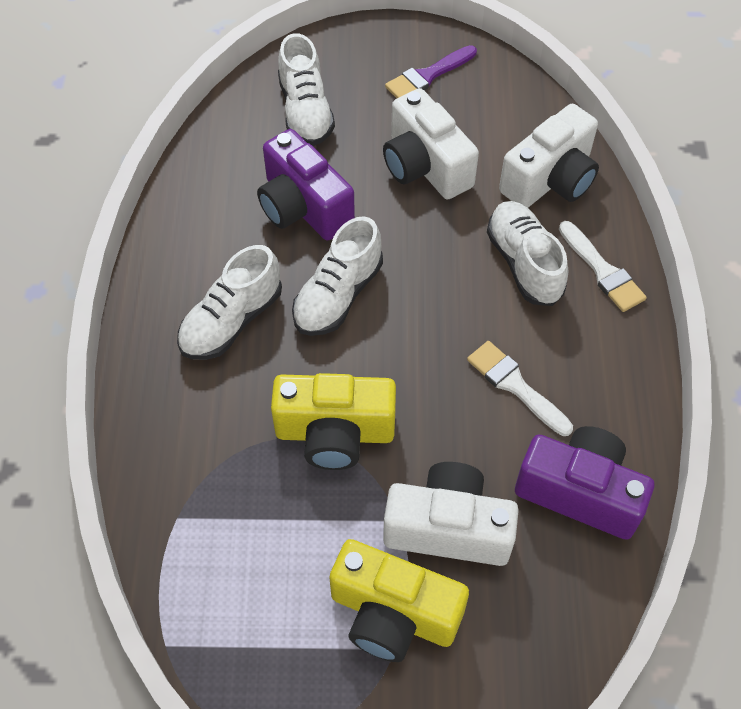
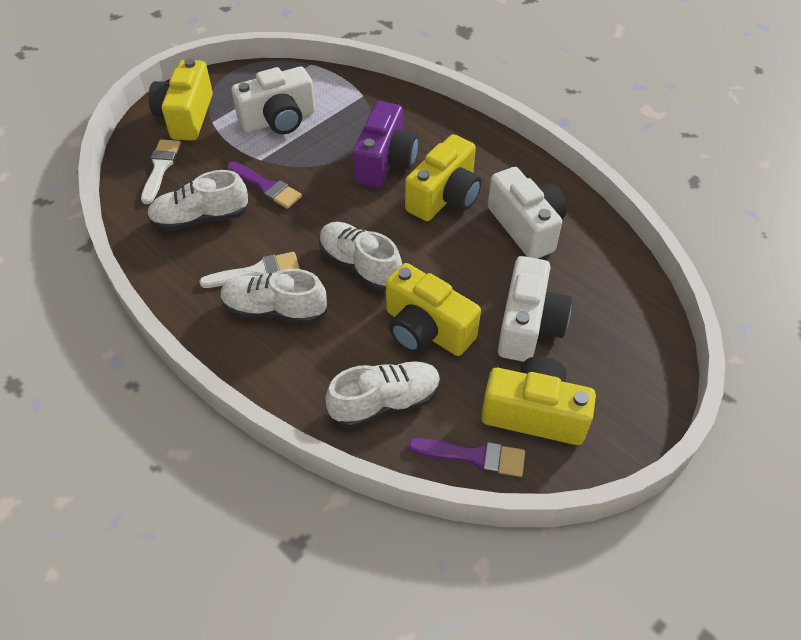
purple brush: 1 -> 2
purple camera: 2 -> 1
yellow camera: 2 -> 4

